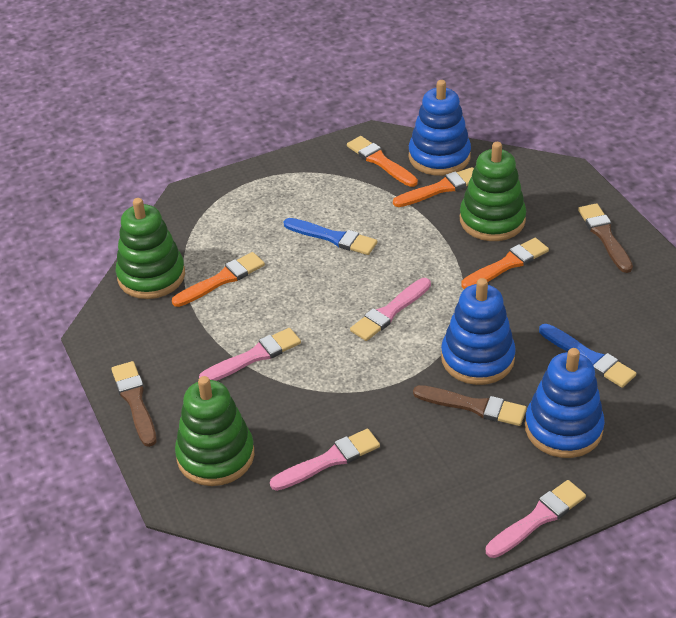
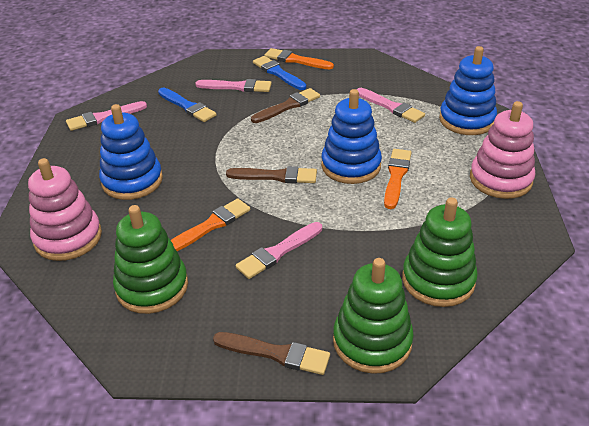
orange brush: 4 -> 3
pink stacking toy: 0 -> 2

